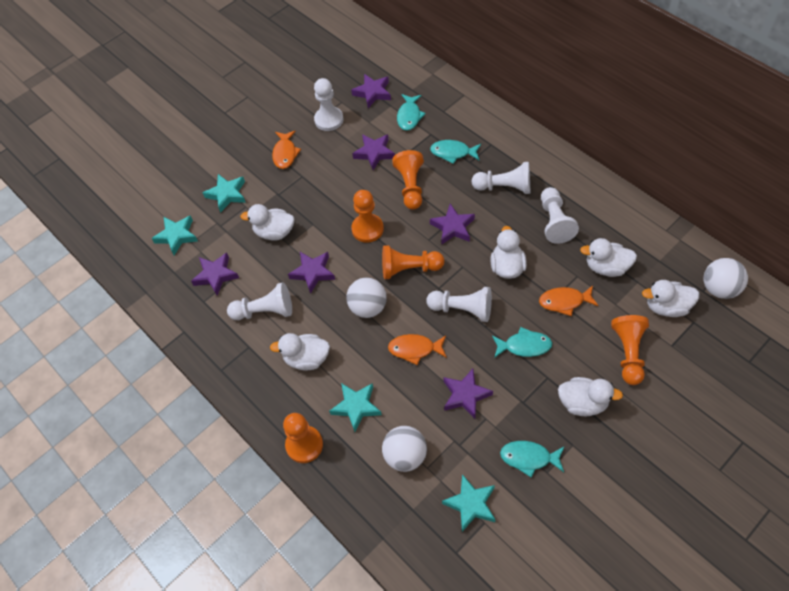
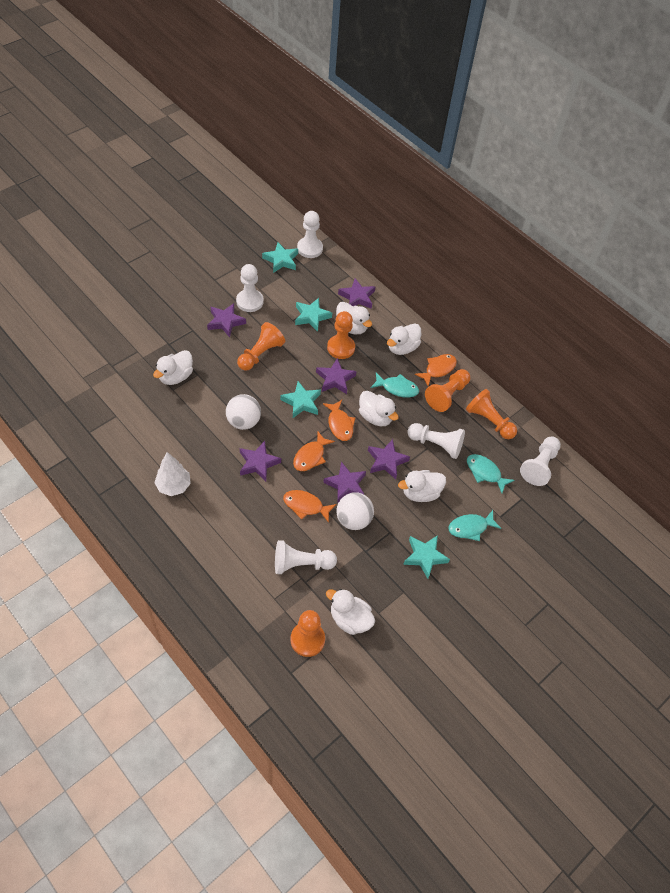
orange fish: 3 -> 4
turquoise fish: 4 -> 3
white ball: 3 -> 2
white tree: 0 -> 1

